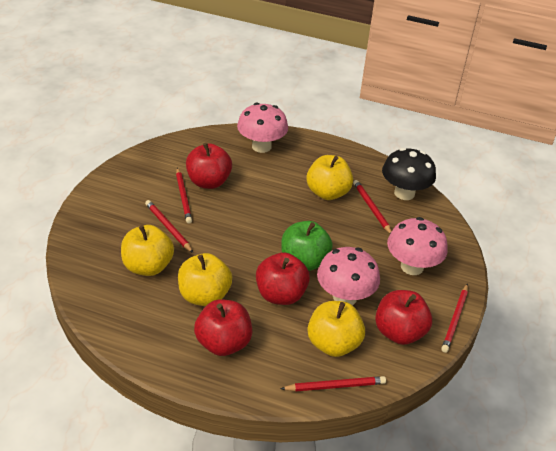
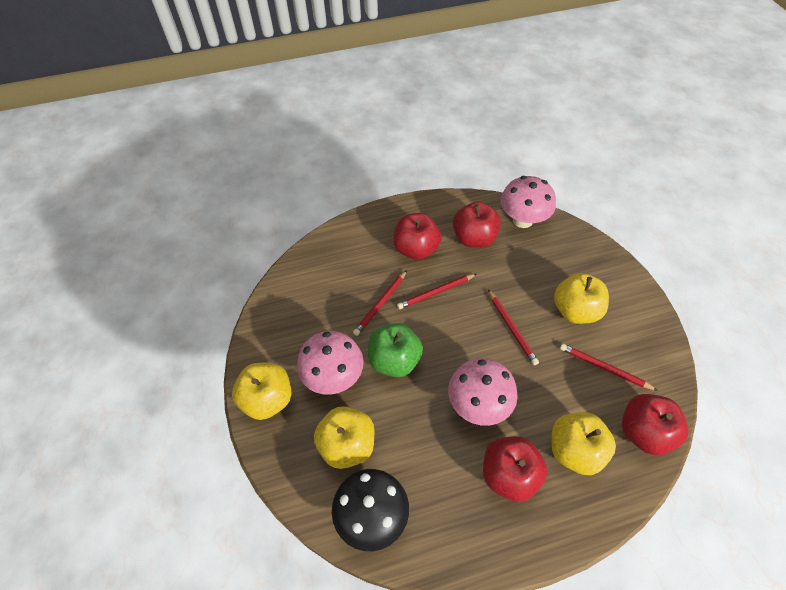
red pencil: 5 -> 4

